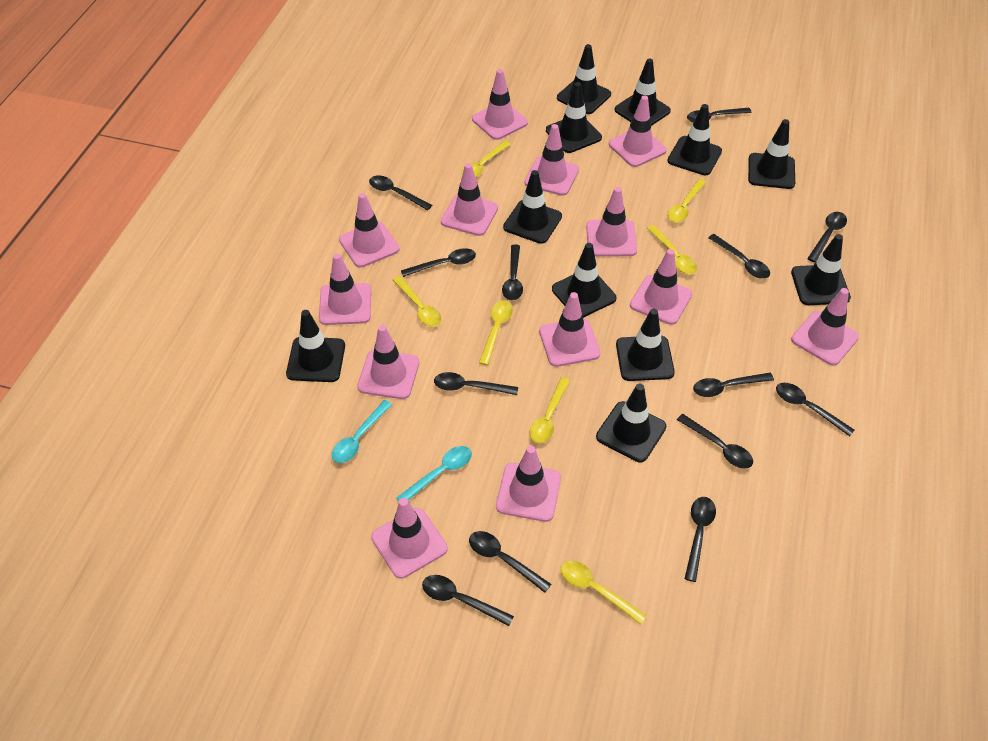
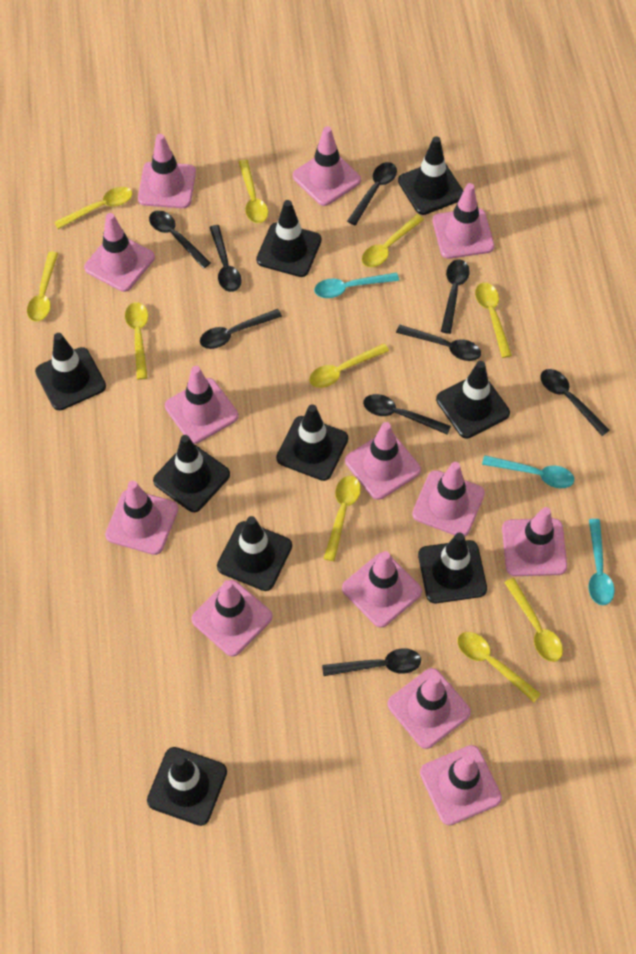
black spoon: 13 -> 9
black traffic cone: 11 -> 9
turquoise spoon: 2 -> 3
yellow spoon: 7 -> 10

